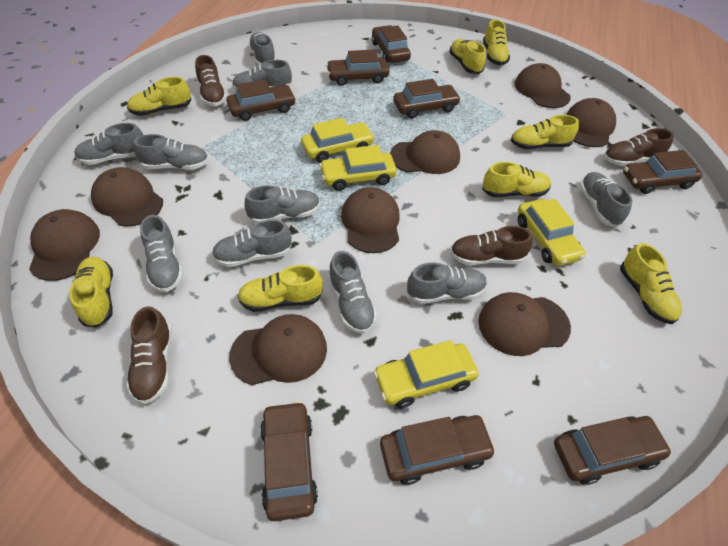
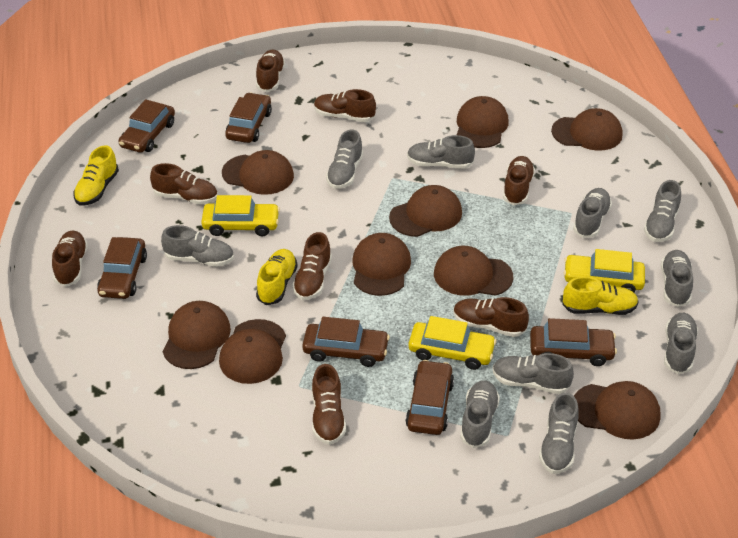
brown cap: 8 -> 9
brown car: 8 -> 6
brown shoe: 4 -> 8
yellow car: 4 -> 3
yellow shoe: 8 -> 3

